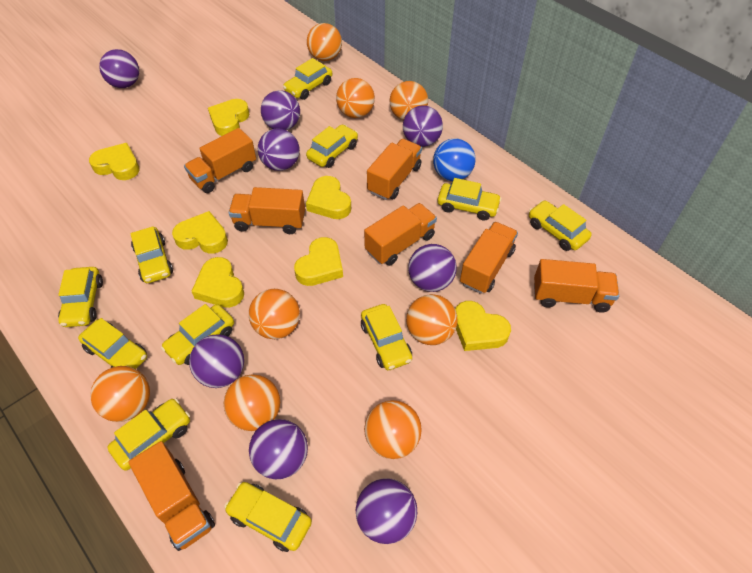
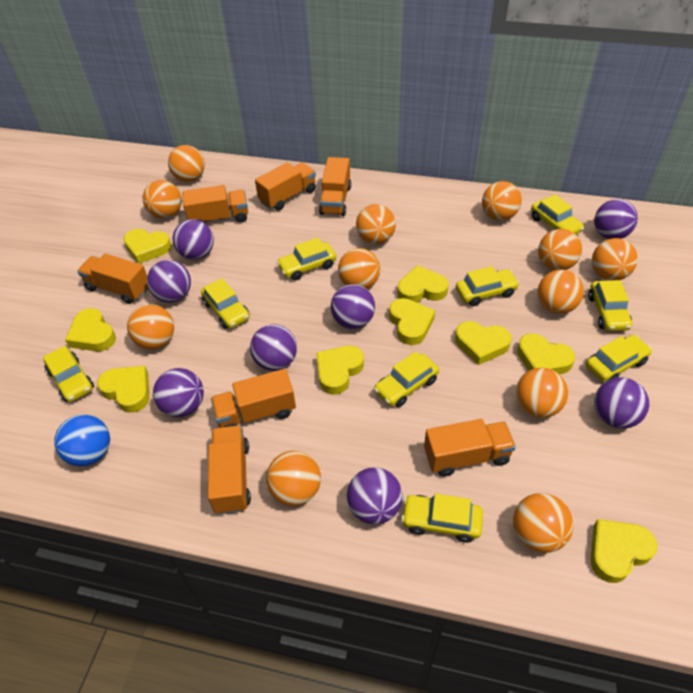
orange ball: 8 -> 12
yellow car: 11 -> 9
yellow heart: 7 -> 9

